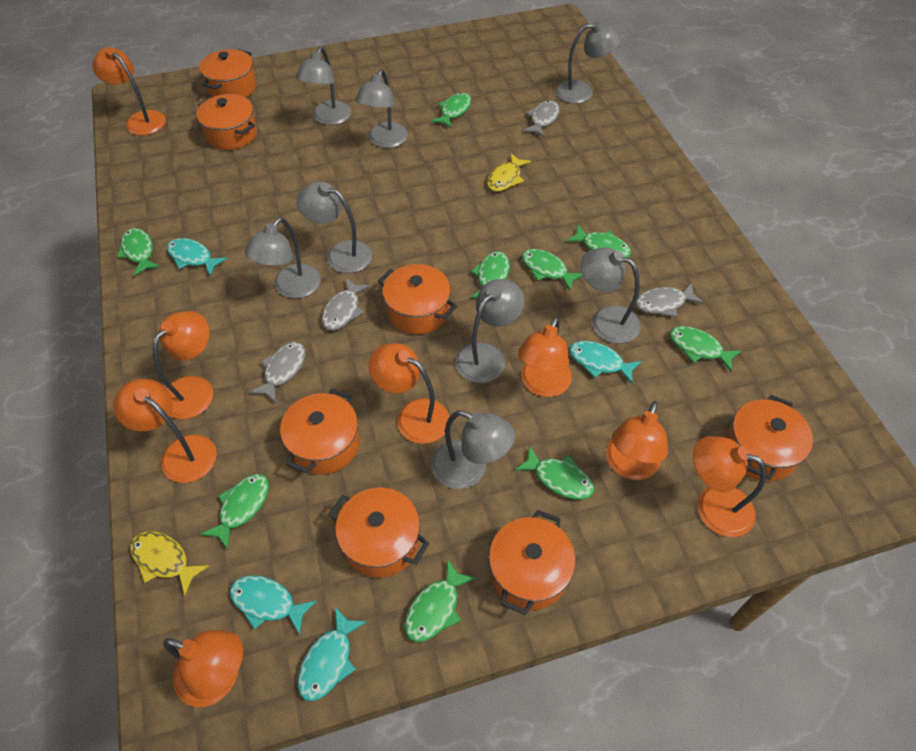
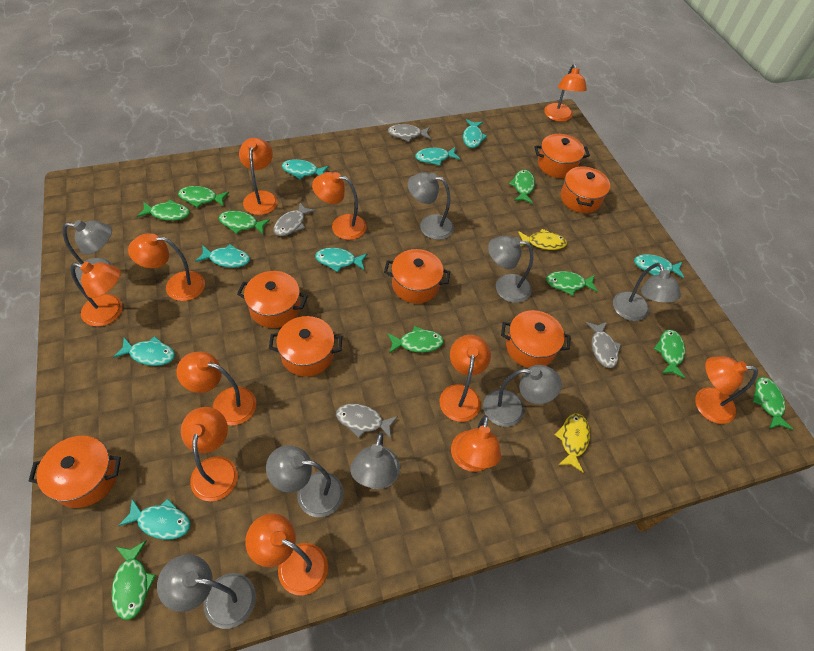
orange lamp: 8 -> 11
turquoise fish: 4 -> 8

